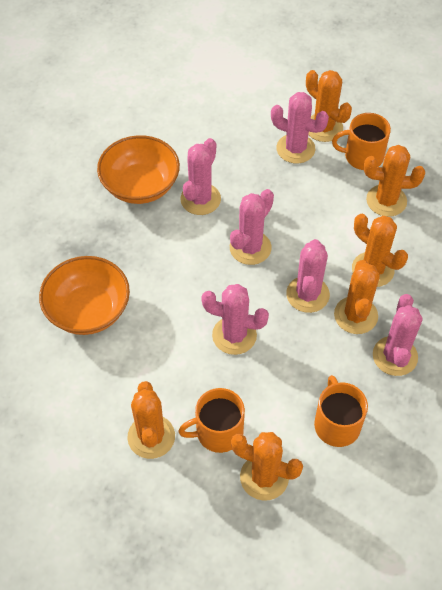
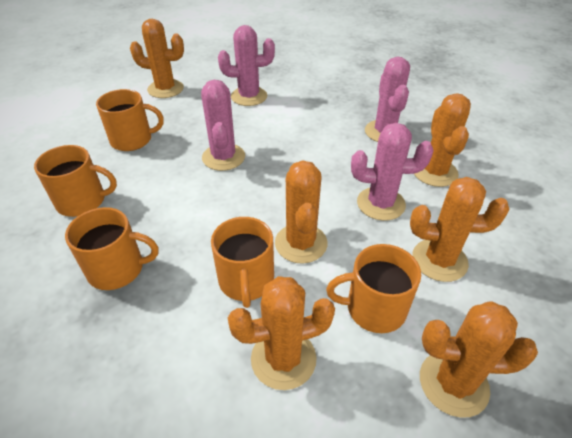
orange bowl: 2 -> 0
orange mug: 3 -> 5
pink cactus: 6 -> 4

